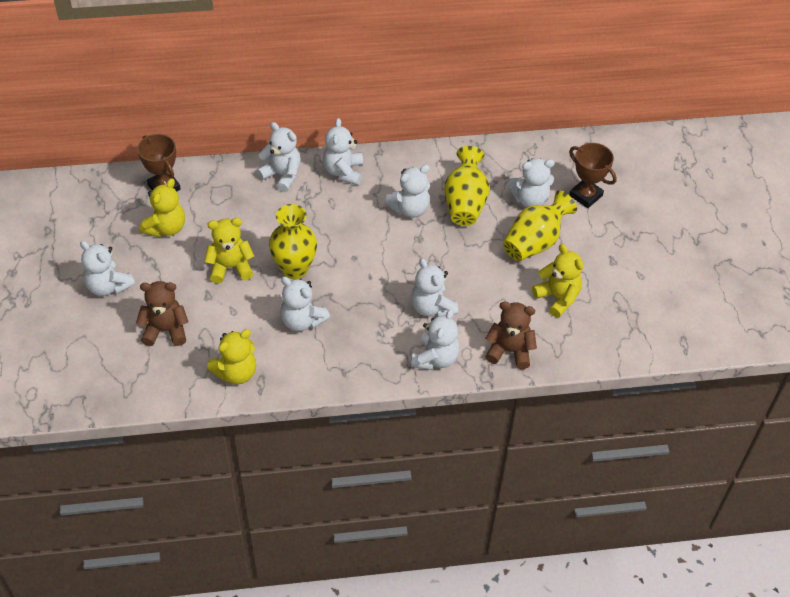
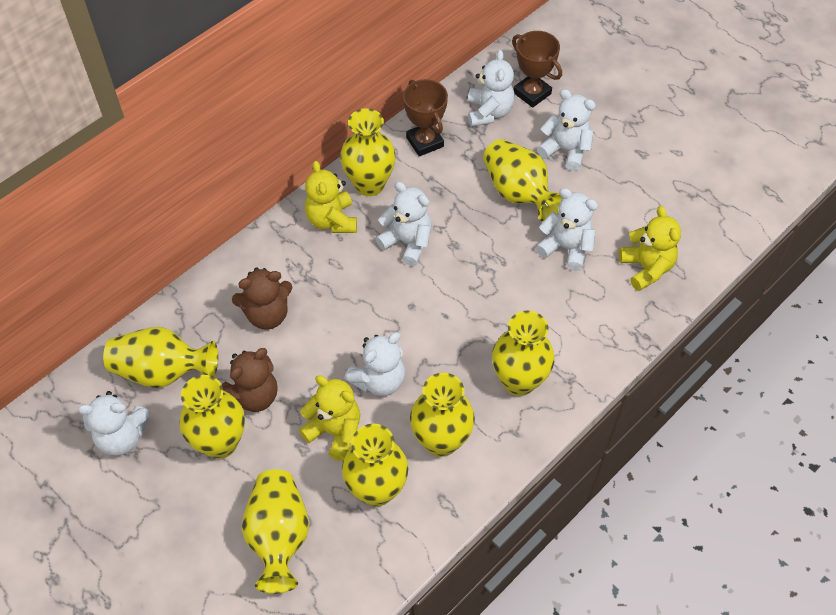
white teddy bear: 8 -> 6
yellow teddy bear: 4 -> 3
yellow vase: 3 -> 8

